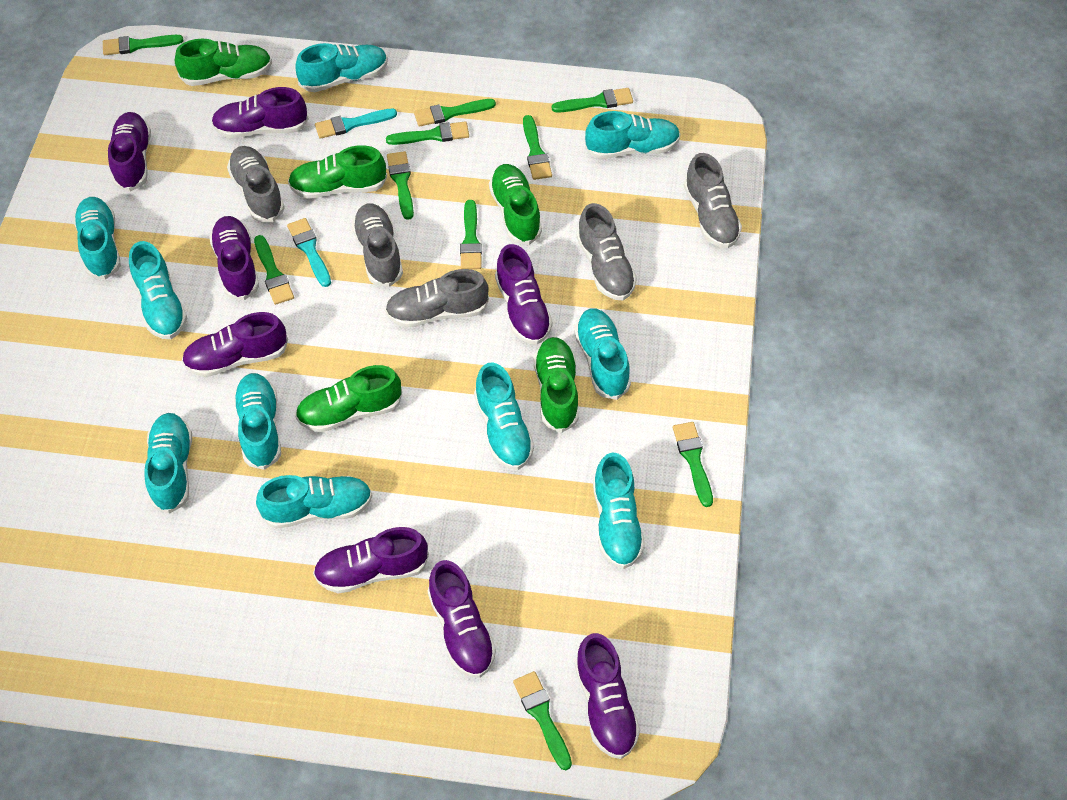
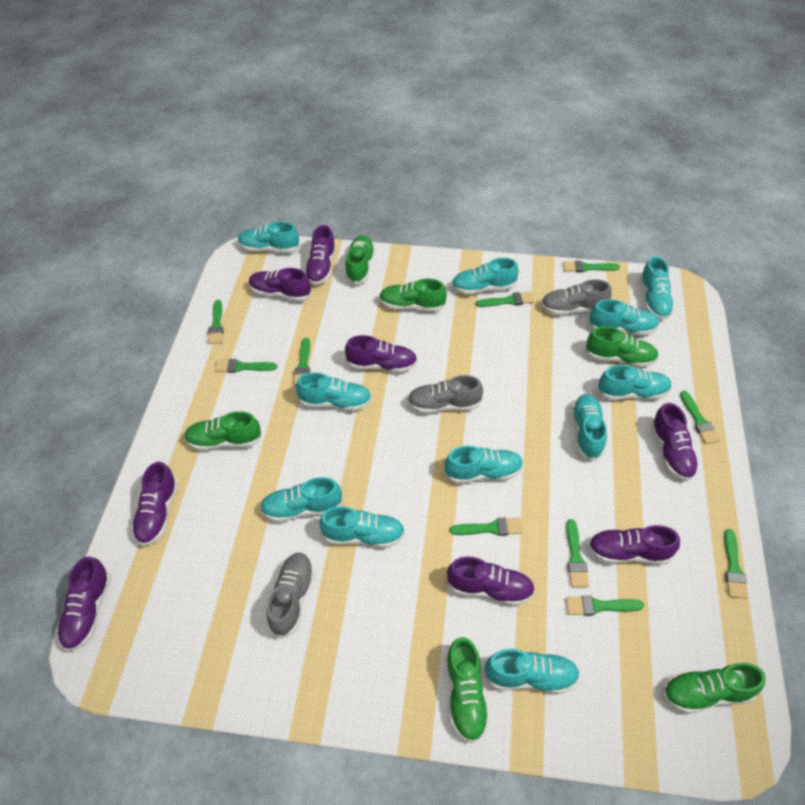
green shoe: 5 -> 6
grey shoe: 5 -> 3
turquoise brush: 2 -> 0
turquoise shoe: 10 -> 11

